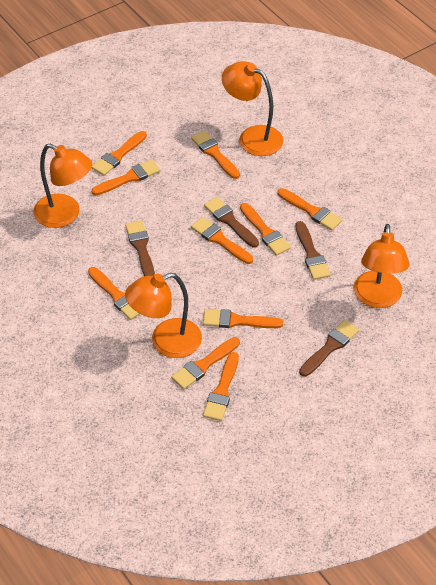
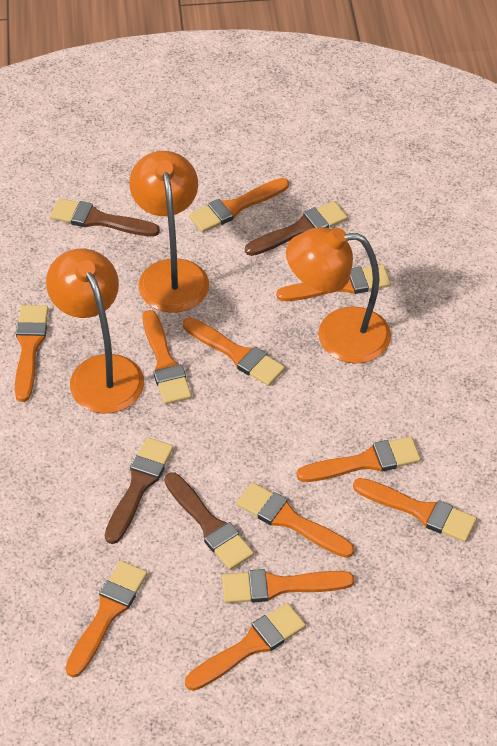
orange brush: 10 -> 11
orange lamp: 4 -> 3

